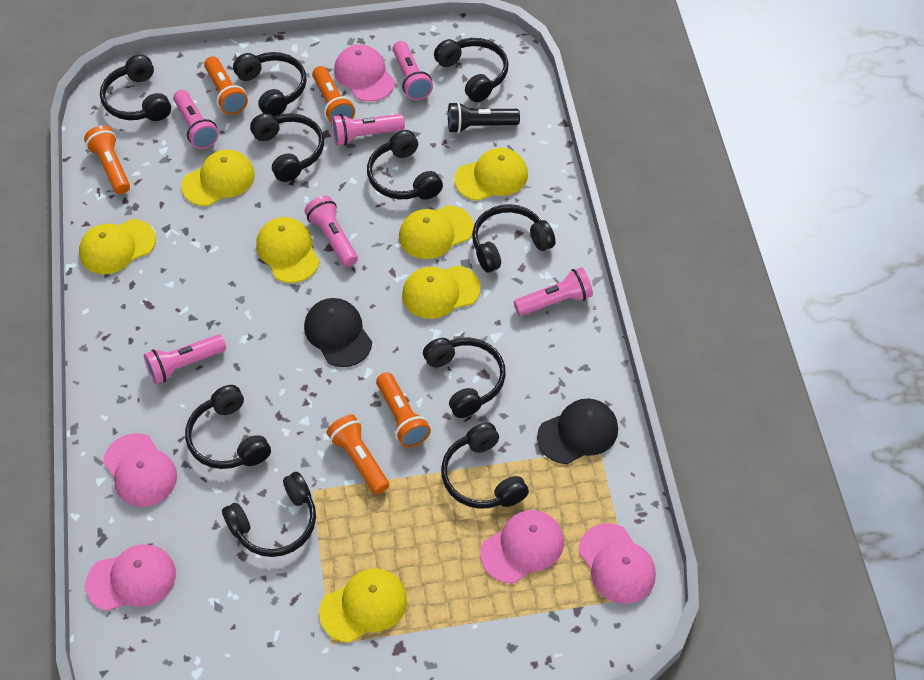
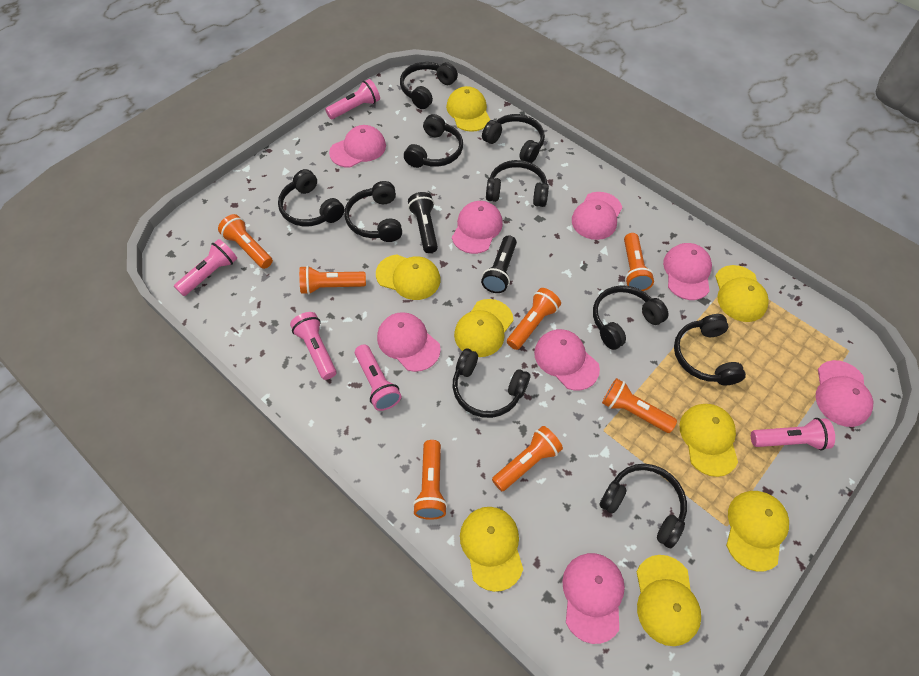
black cap: 2 -> 0
black flashlight: 1 -> 2
orange flashlight: 5 -> 7
pink cap: 5 -> 8
pink flashlight: 6 -> 5
yellow cap: 7 -> 8

